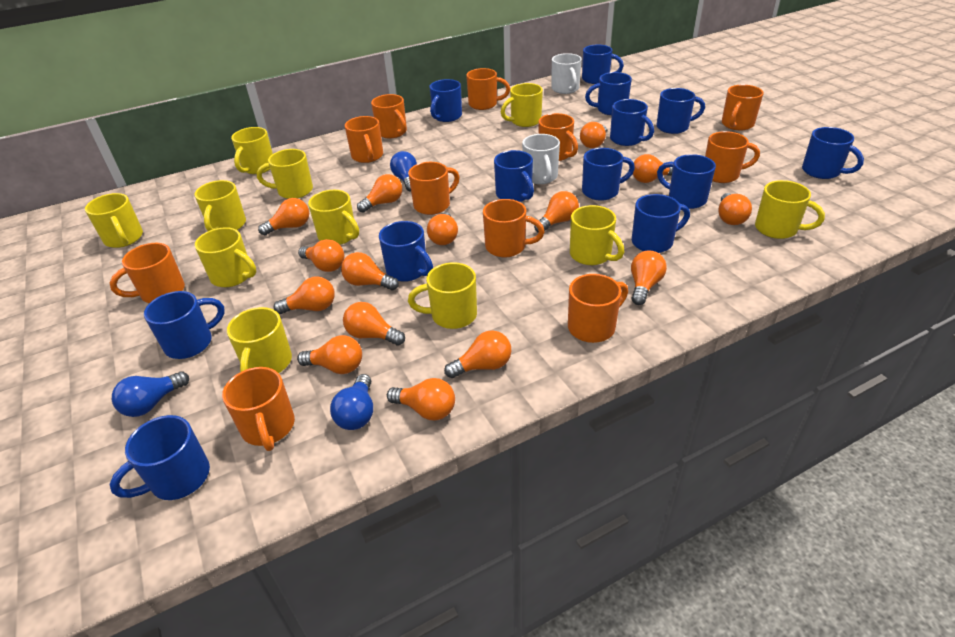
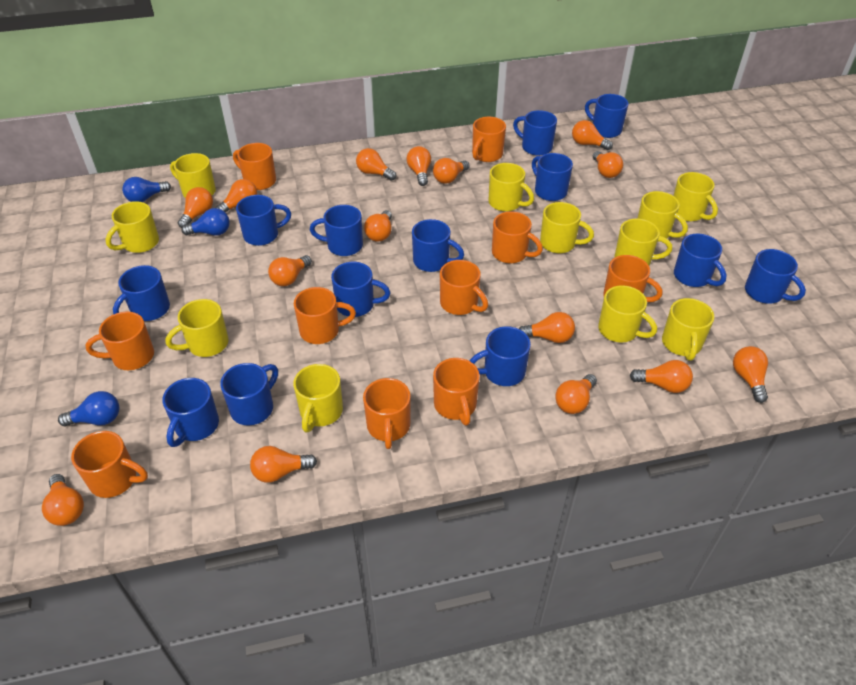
orange mug: 11 -> 10
white mug: 2 -> 0

